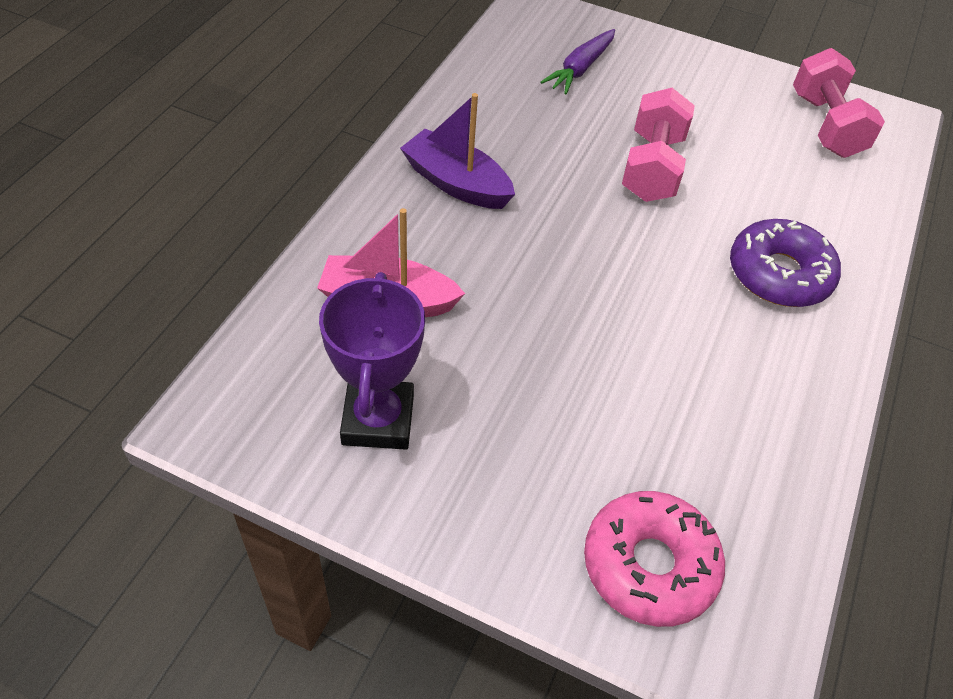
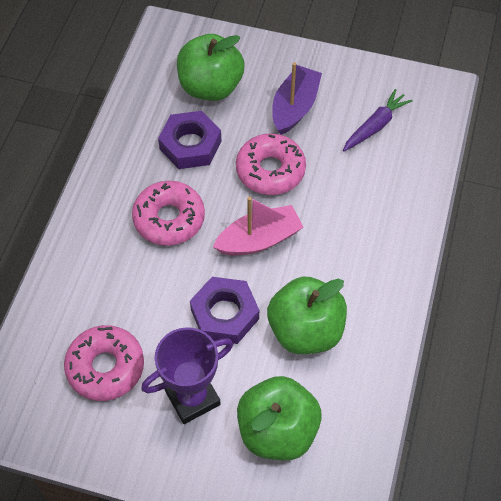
green apple: 0 -> 3
pink donut: 1 -> 3
pink dumbbell: 2 -> 0
purple donut: 1 -> 0
purple nut: 0 -> 2

